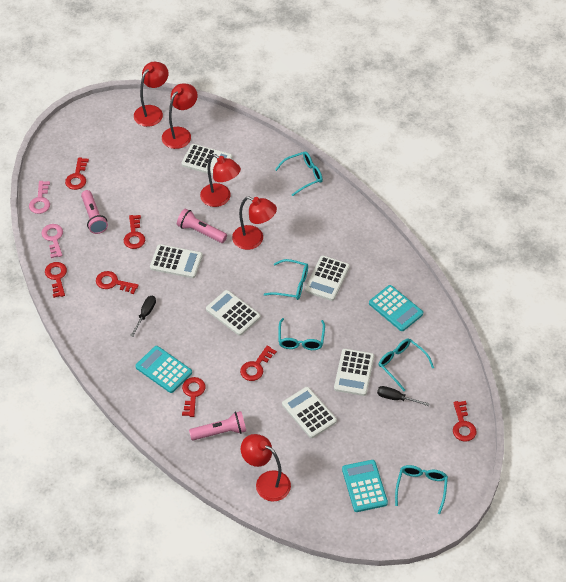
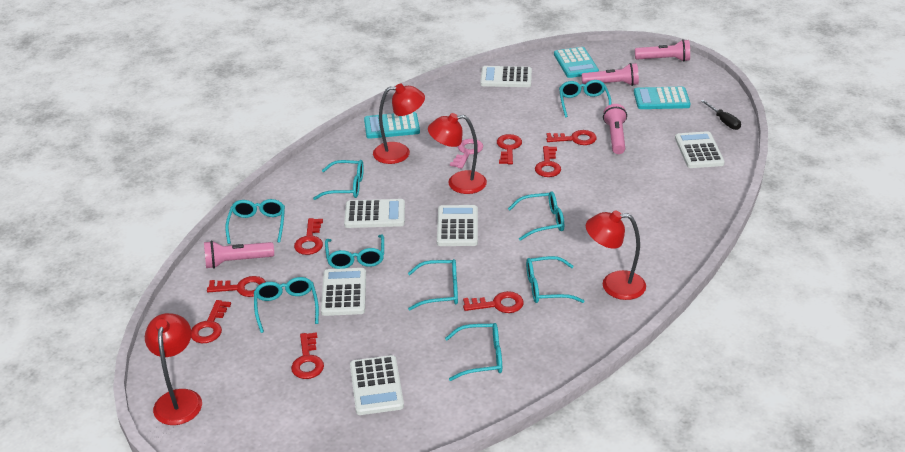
black screwdriver: 2 -> 1
pink flashlight: 3 -> 4
pink key: 2 -> 1
red key: 7 -> 8
red lamp: 5 -> 4
turquoise glasses: 5 -> 9

